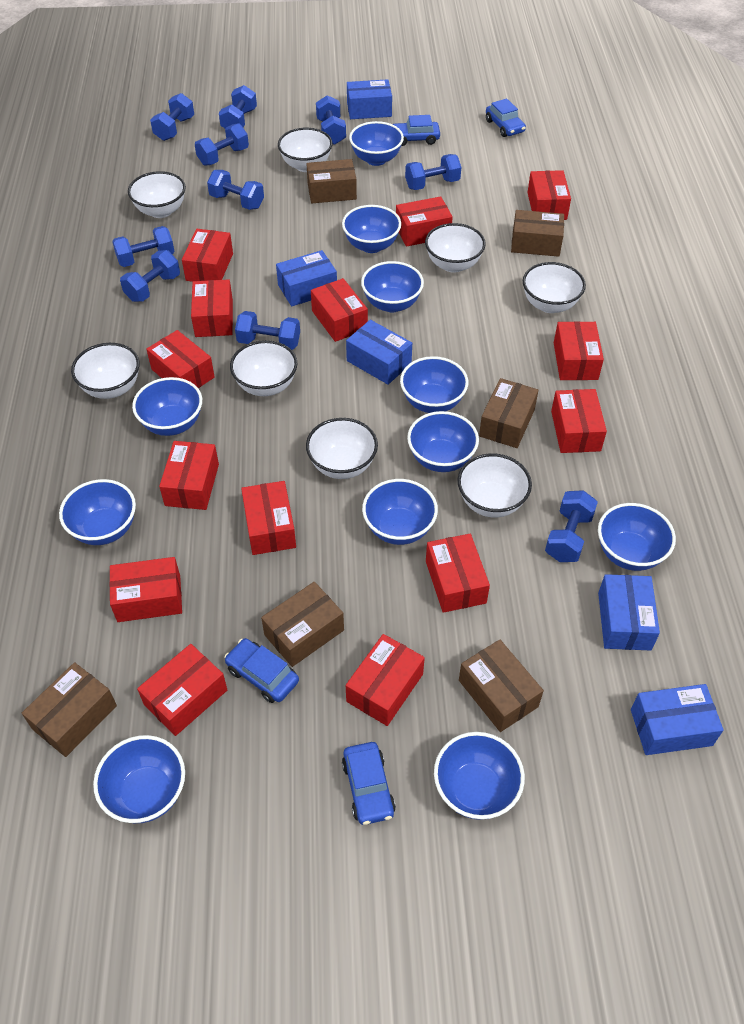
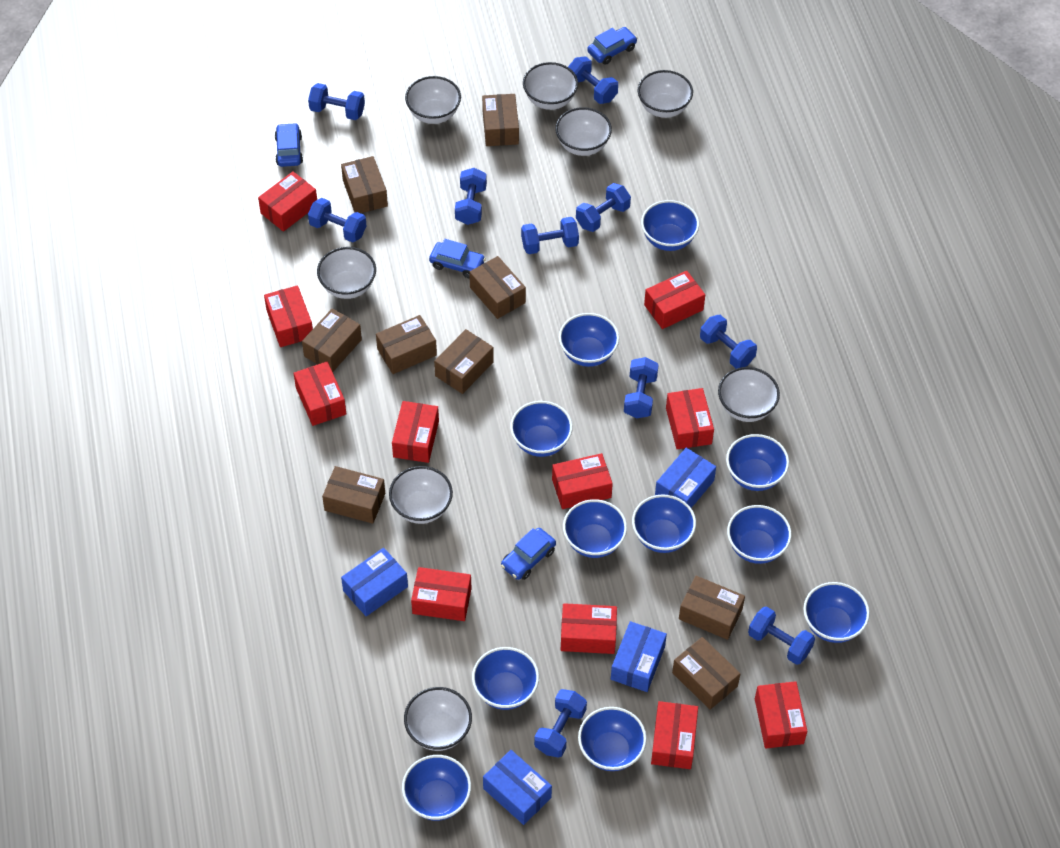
blue box: 5 -> 4
brown box: 6 -> 9
red box: 14 -> 11

